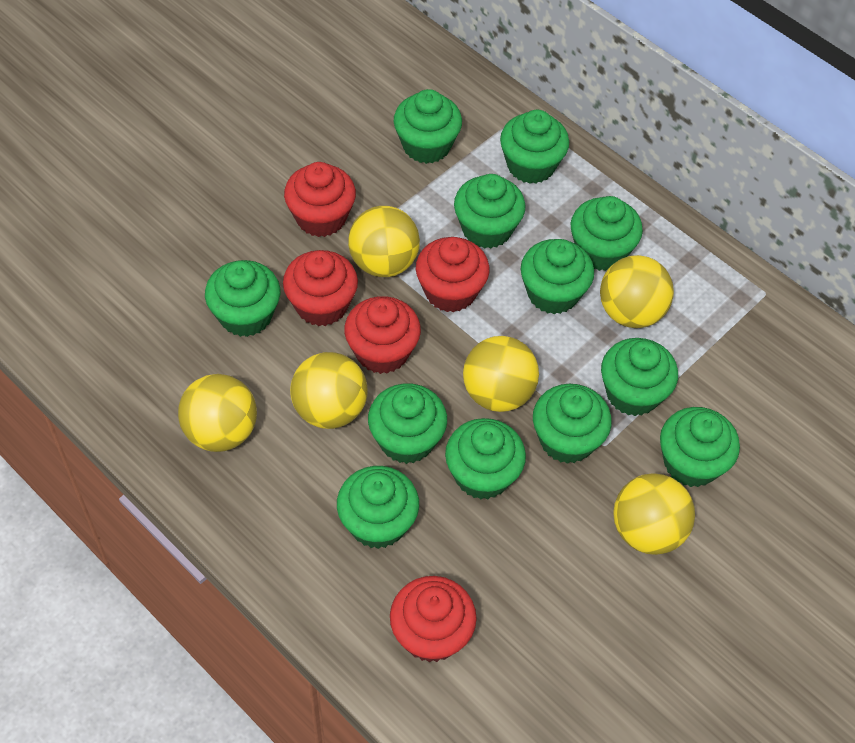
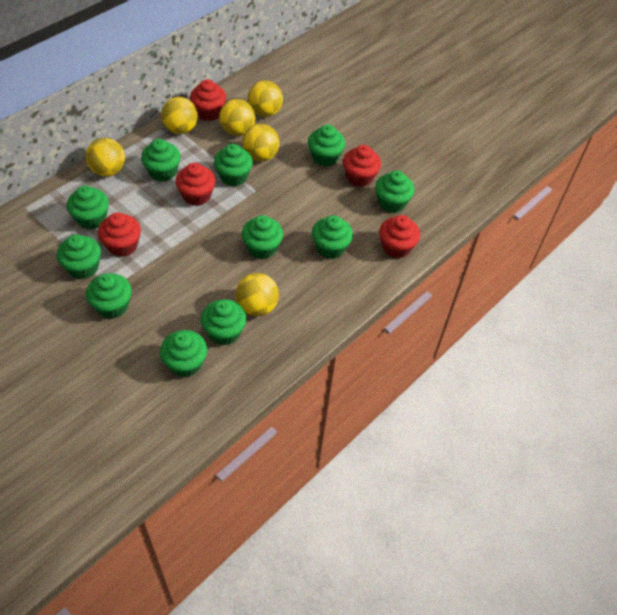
green cupcake: 12 -> 11

